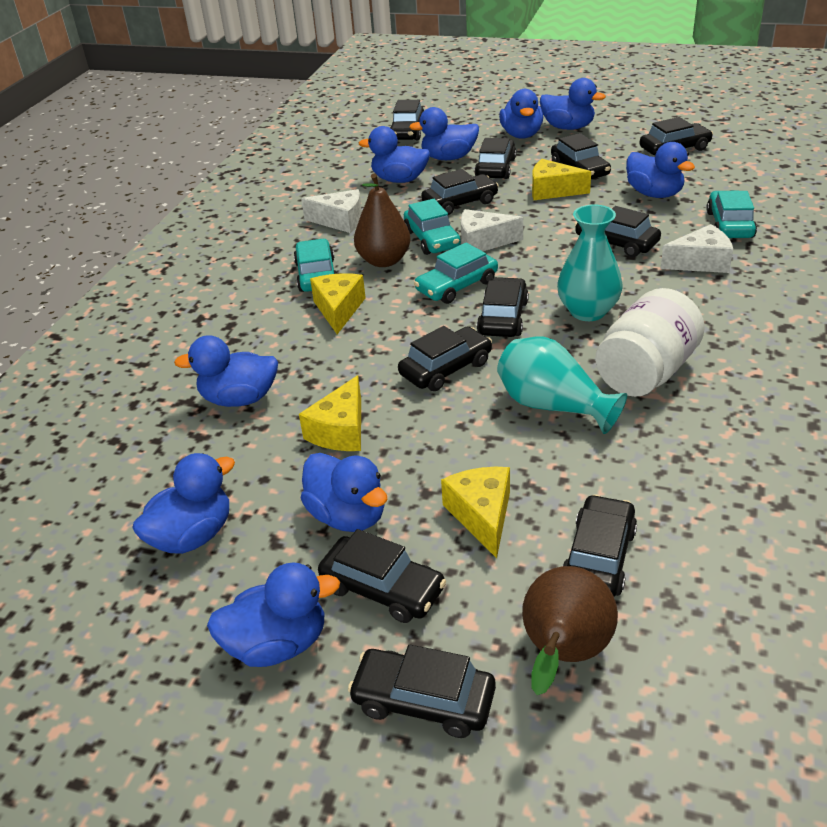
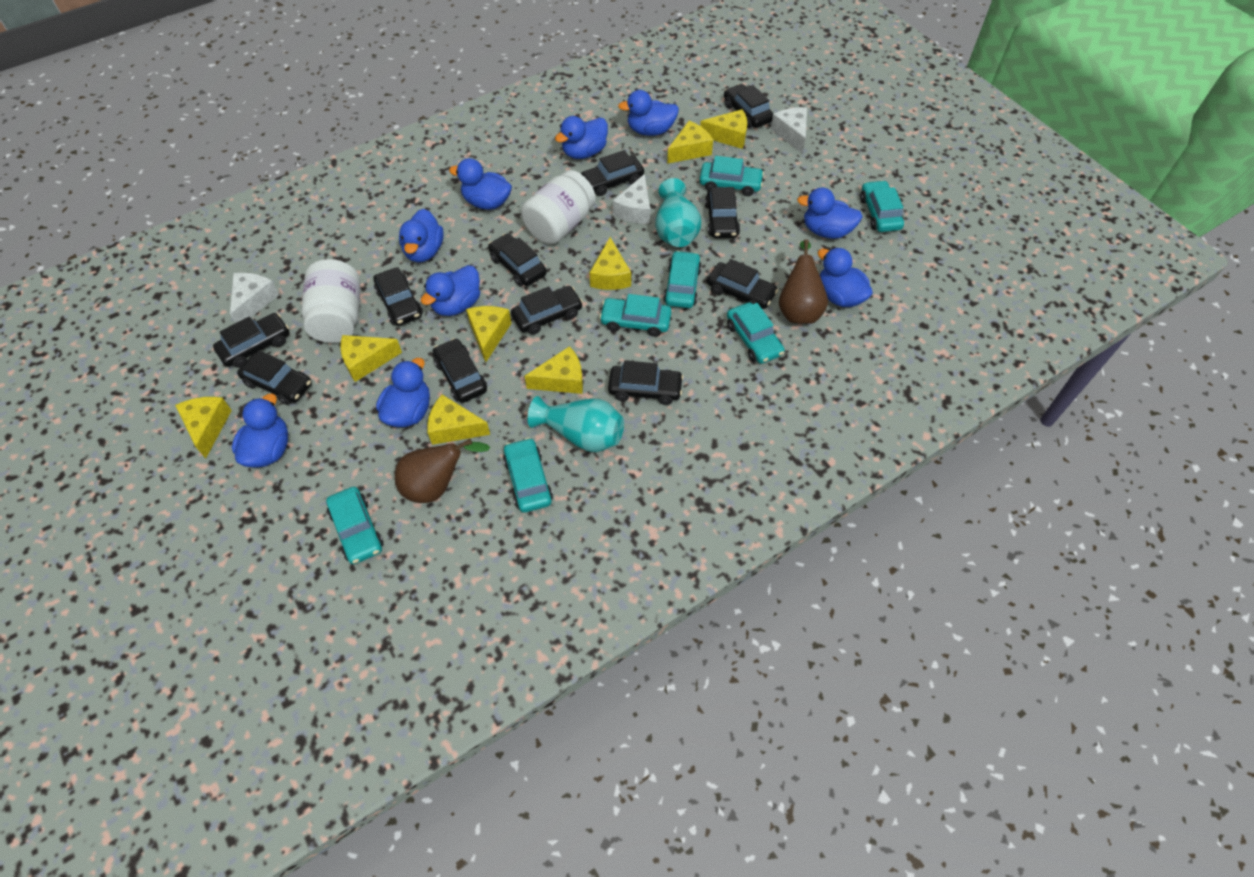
turquoise car: 4 -> 7
white jar: 1 -> 2
yellow cheese: 4 -> 8

